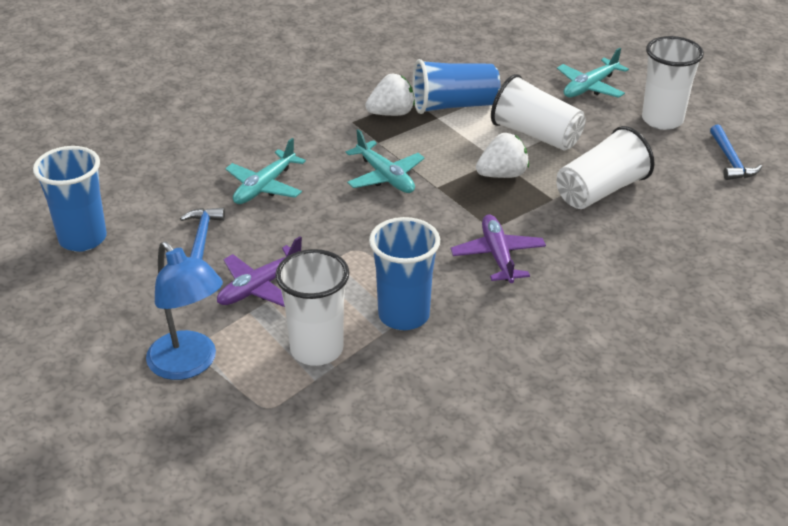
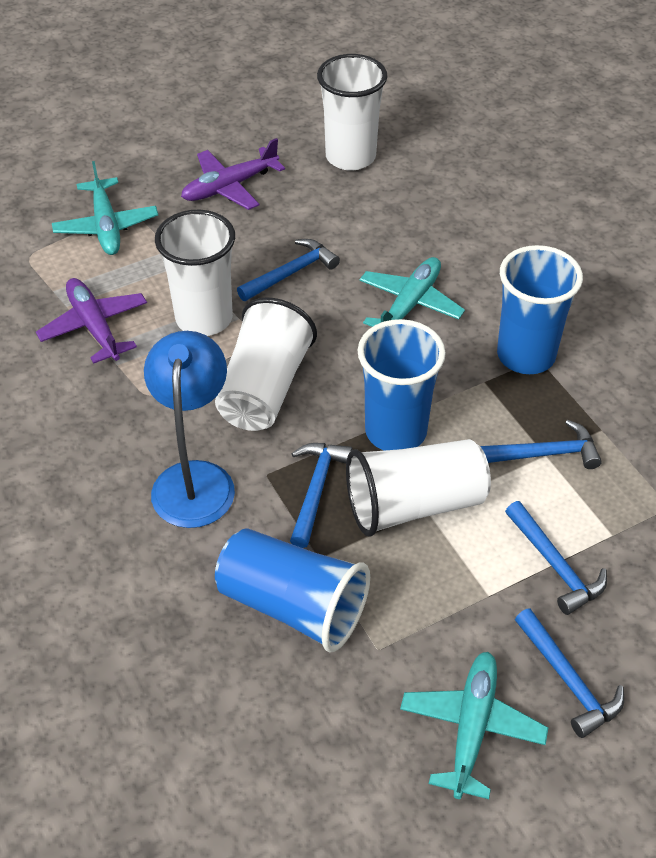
blue hammer: 2 -> 5
white strawberry: 2 -> 0

